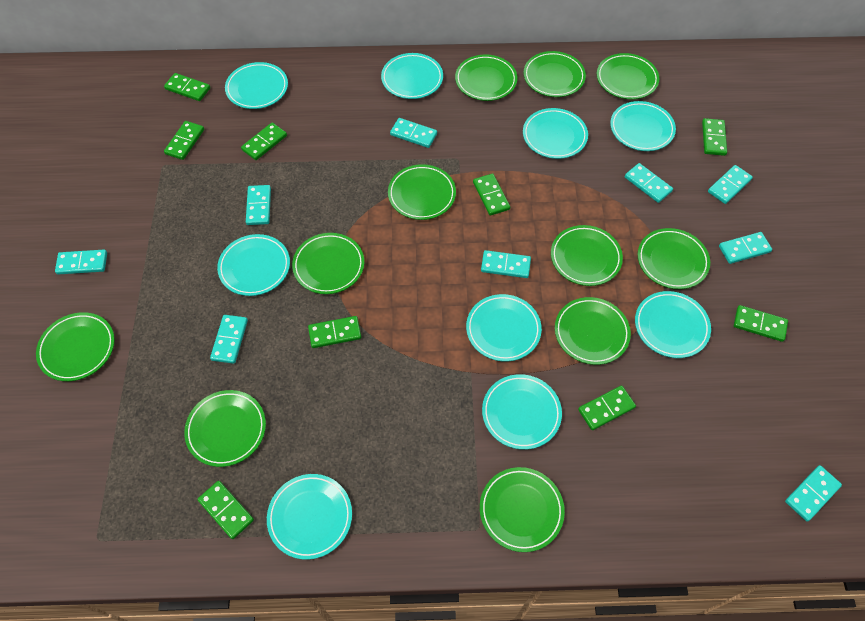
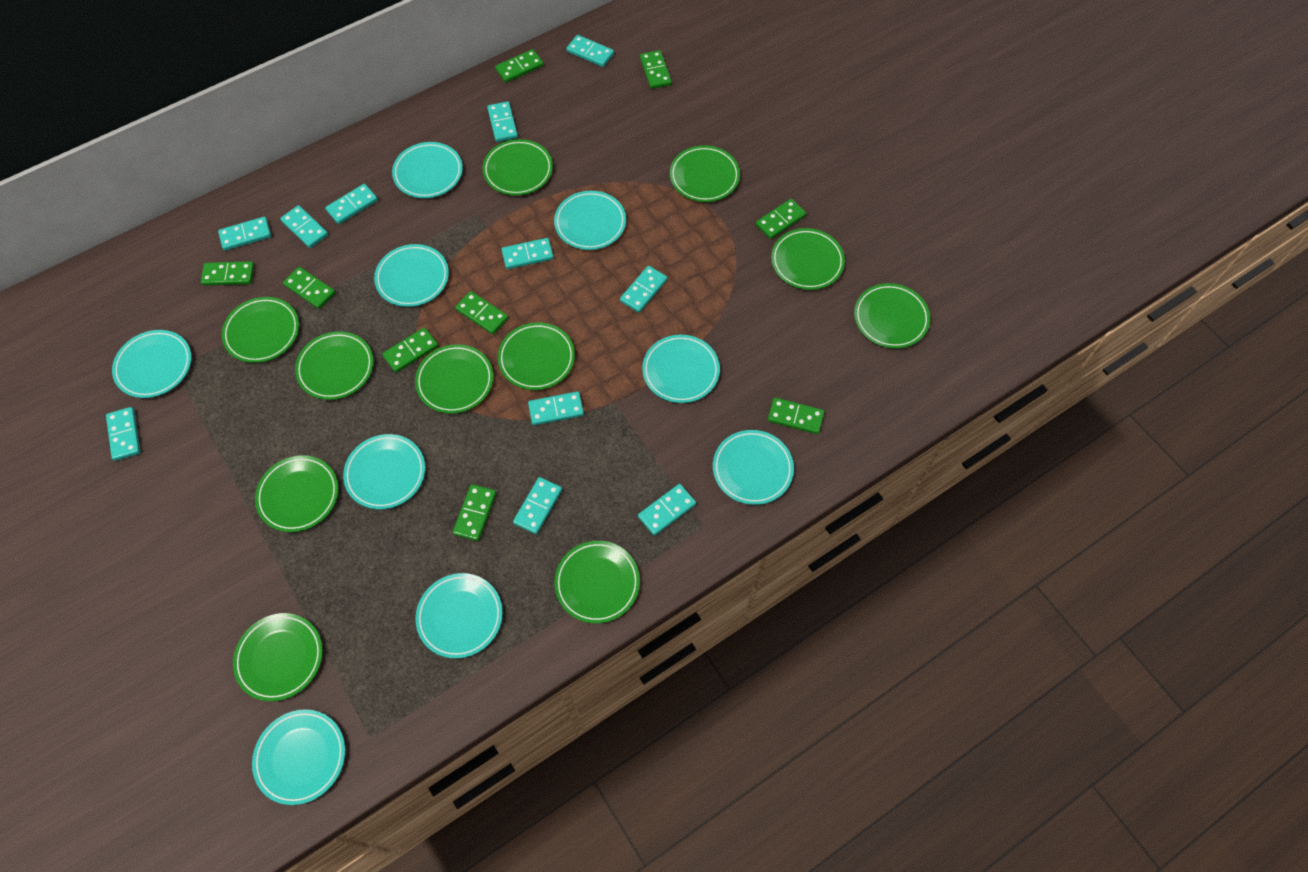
turquoise domino: 9 -> 11

